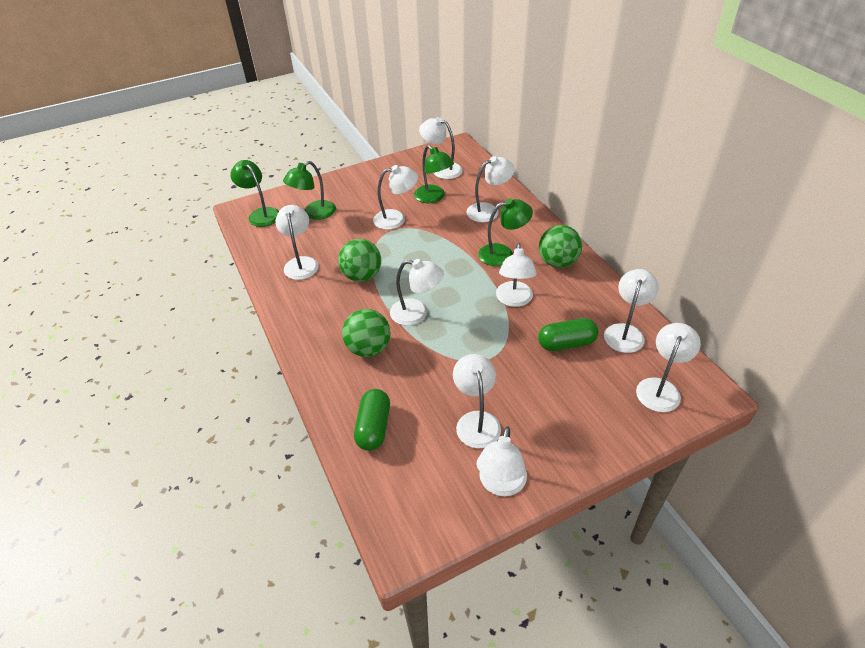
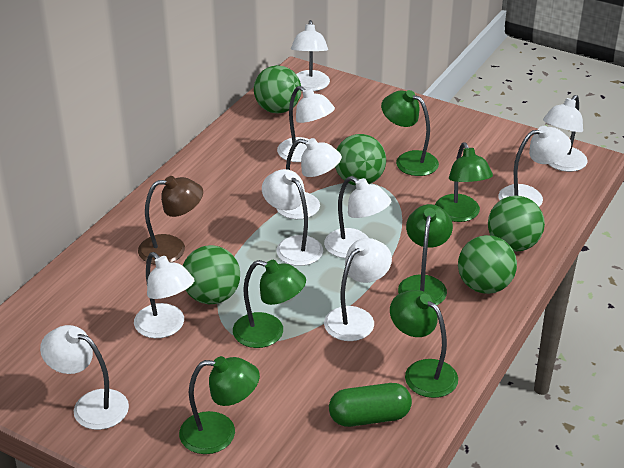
brown lamp: 0 -> 1
green ball: 3 -> 5
green capsule: 2 -> 1
green lamp: 4 -> 6

